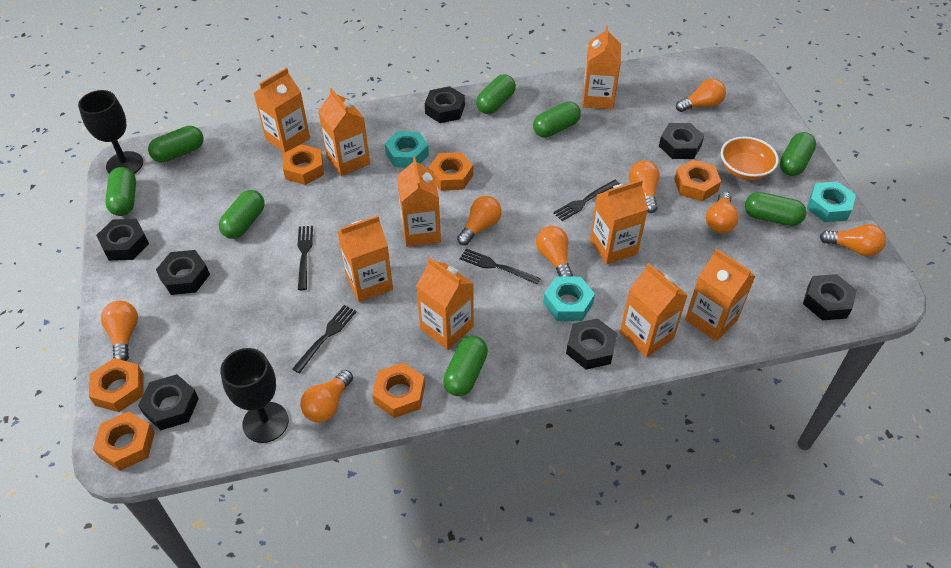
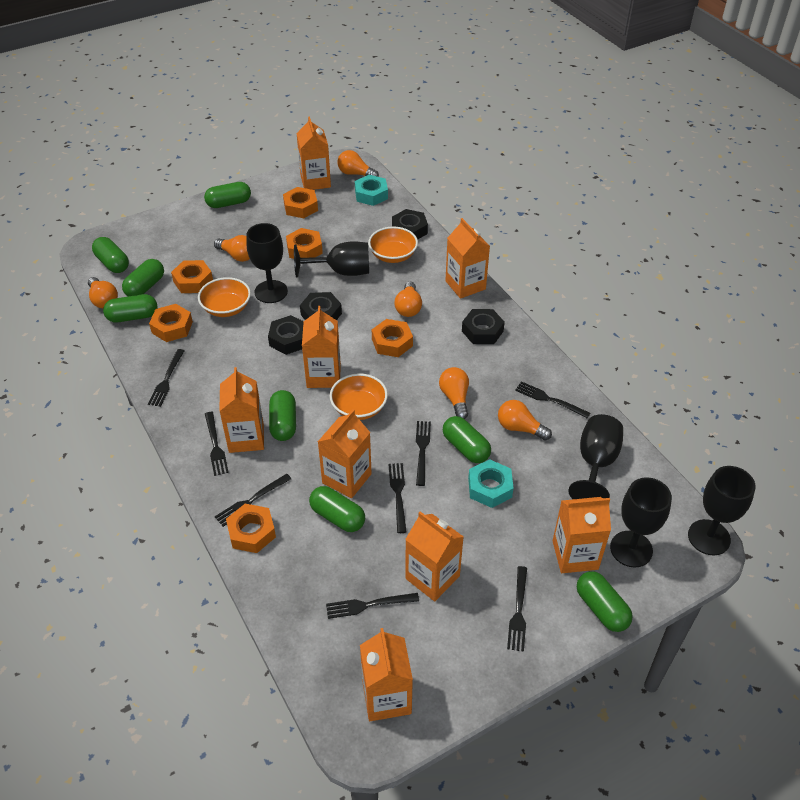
black fork: 4 -> 8
black goblet: 2 -> 5
black nut: 7 -> 4
orange bowl: 1 -> 3
orange carton: 9 -> 8
orange light bulb: 8 -> 6
turquoise nut: 3 -> 2

